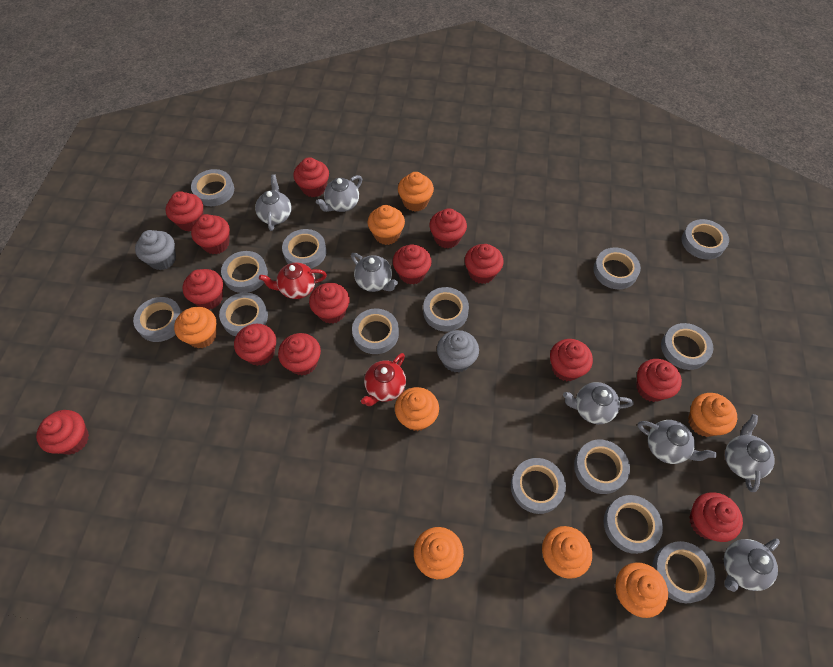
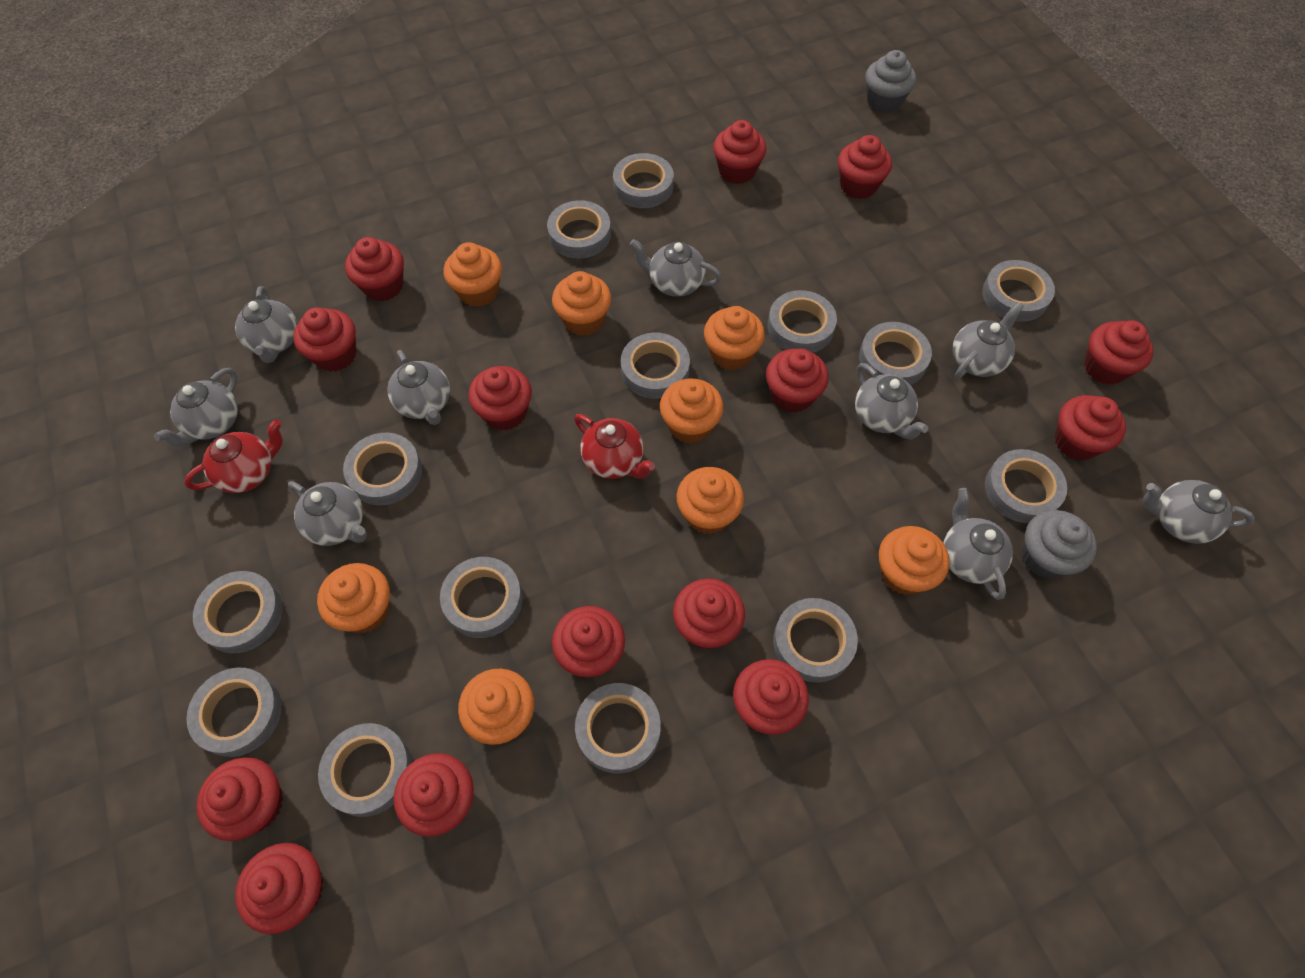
grey teapot: 7 -> 9

